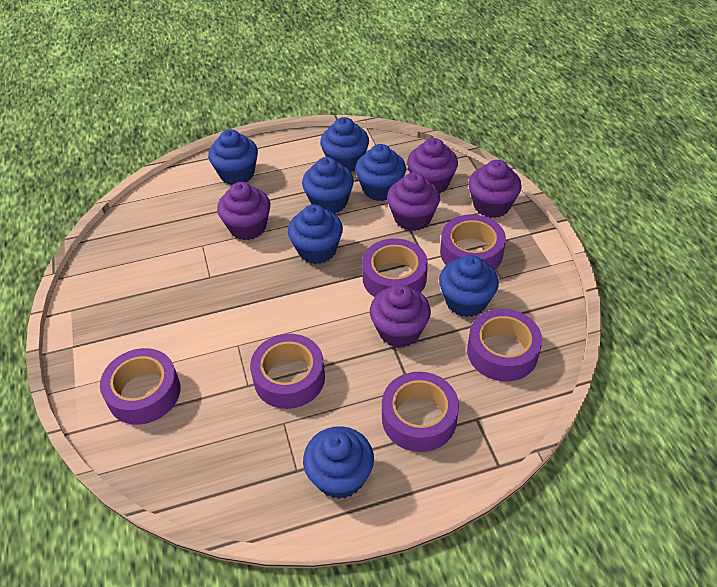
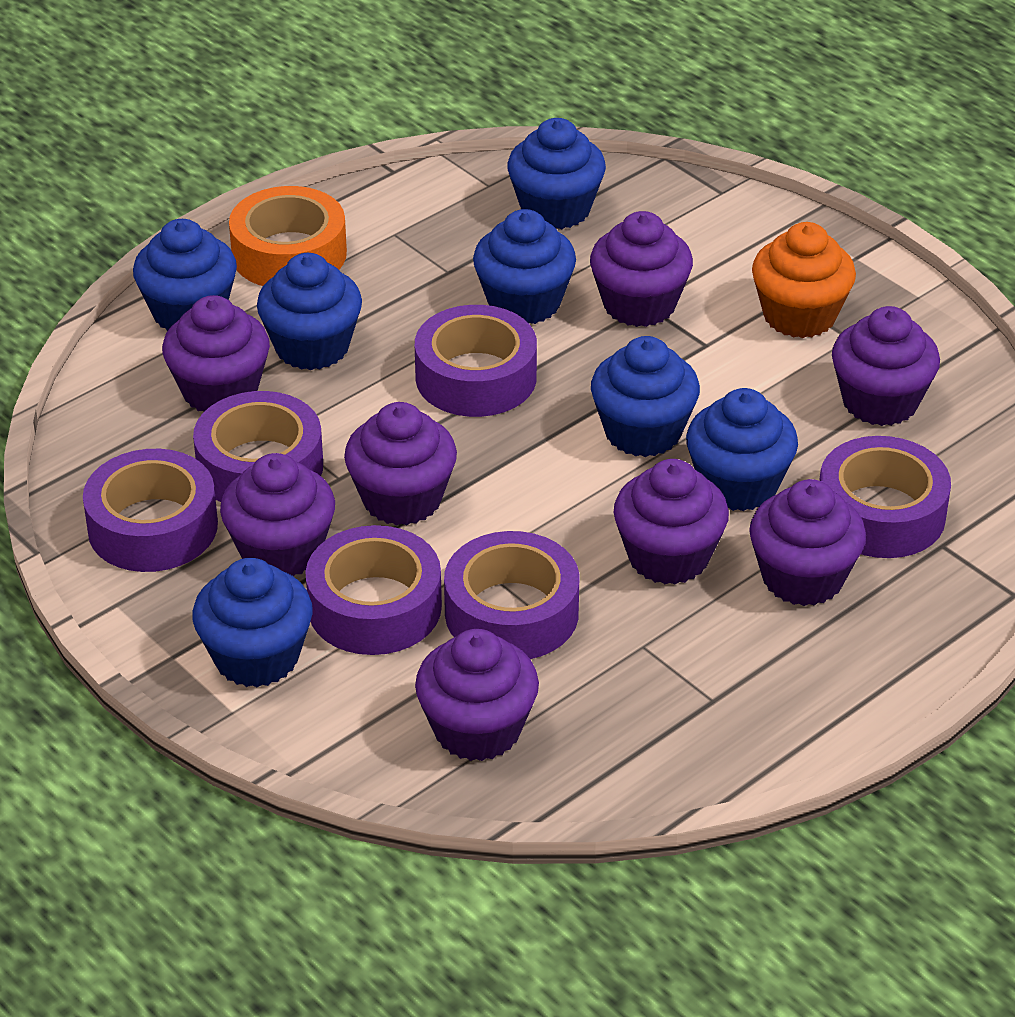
orange cupcake: 0 -> 1
orange tape: 0 -> 1
purple cupcake: 5 -> 8

